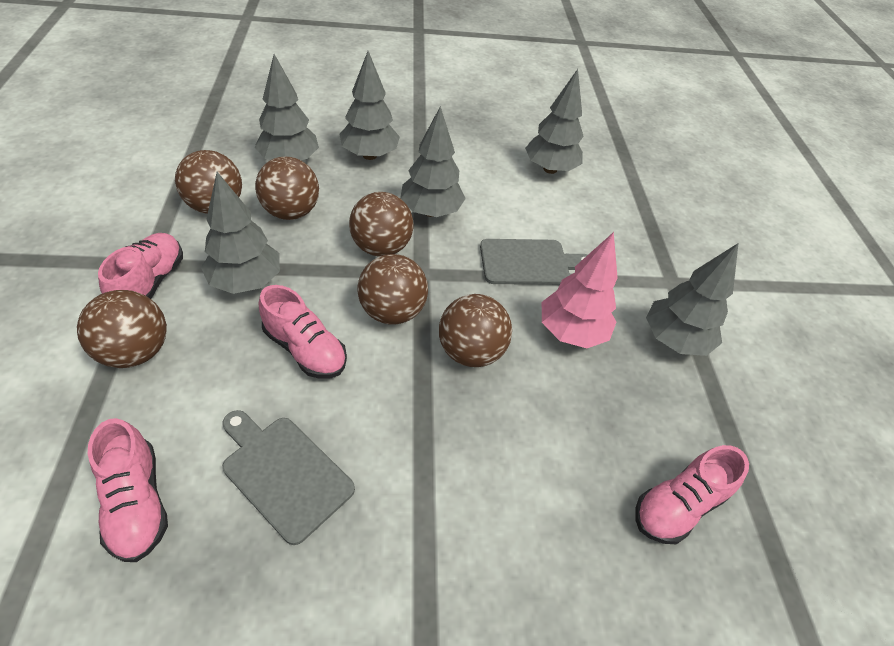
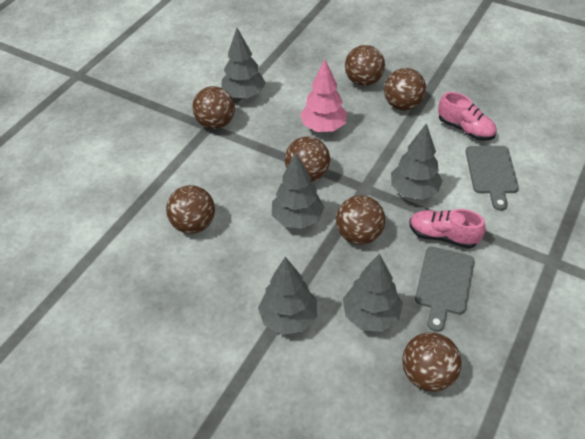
brown ball: 6 -> 7
grey tree: 6 -> 5
pink shoe: 4 -> 2

